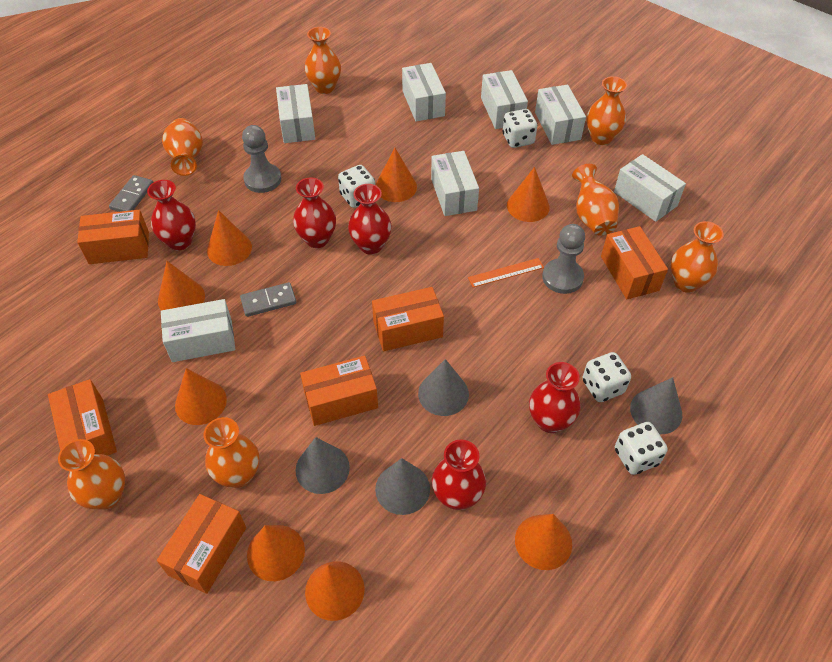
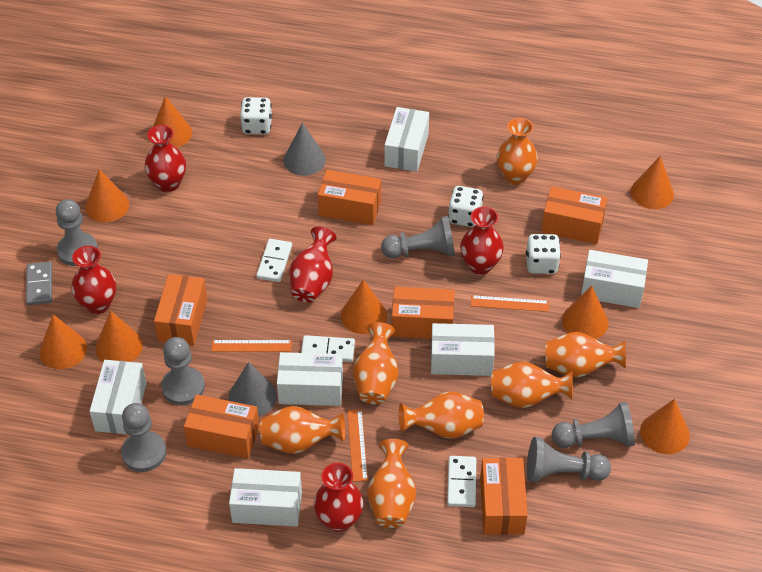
grey cone: 4 -> 2
grey domino: 2 -> 1
grey pawn: 2 -> 6
orange ruler: 1 -> 3
white box: 7 -> 6
white dice: 4 -> 3
white domino: 0 -> 3

